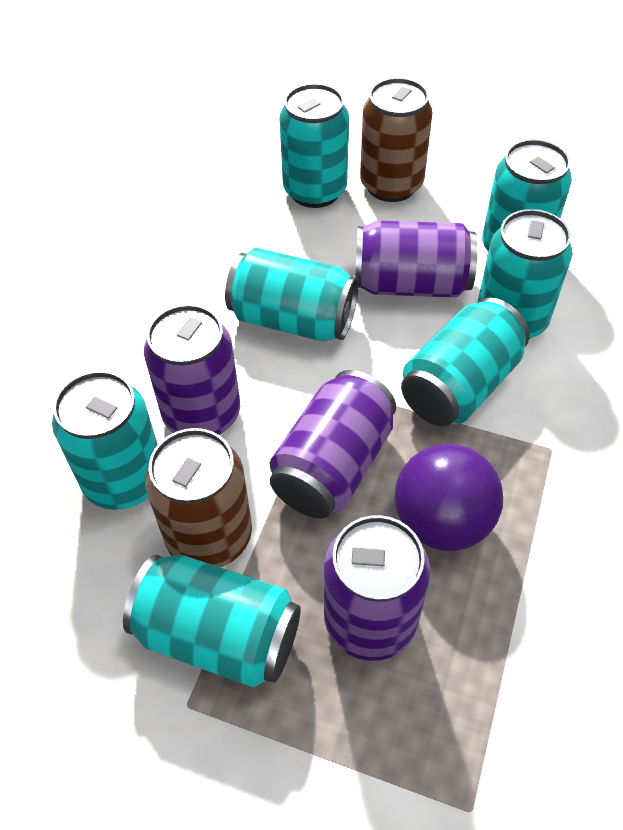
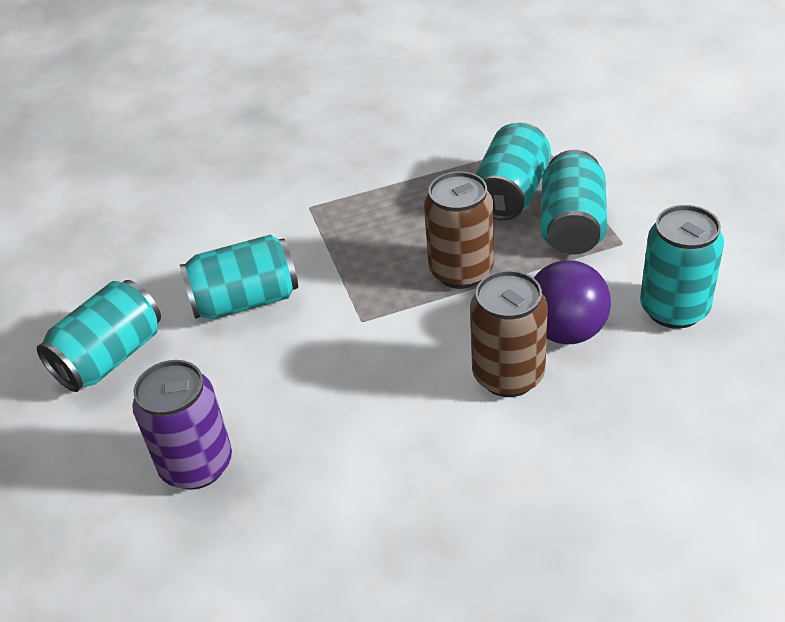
purple can: 4 -> 1
turquoise can: 7 -> 5

